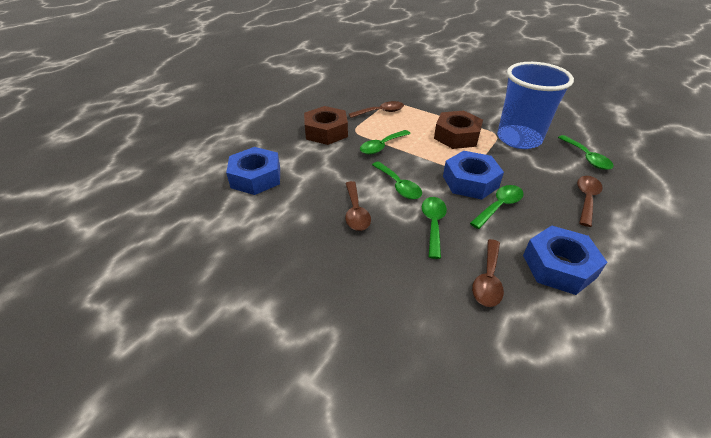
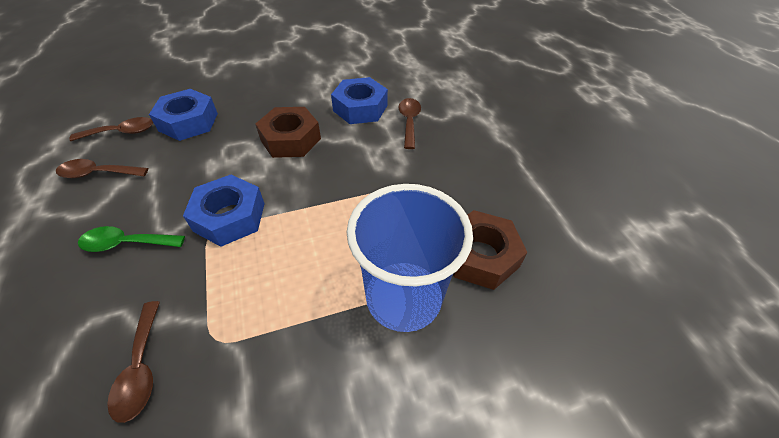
green spoon: 5 -> 1

